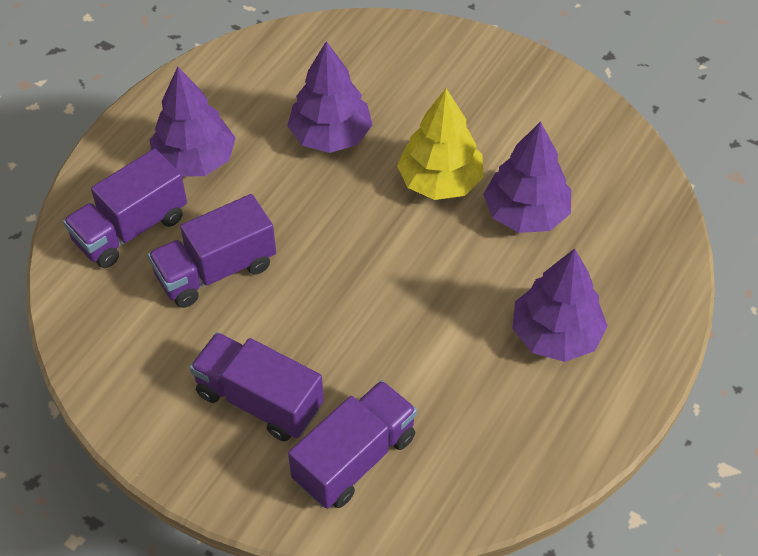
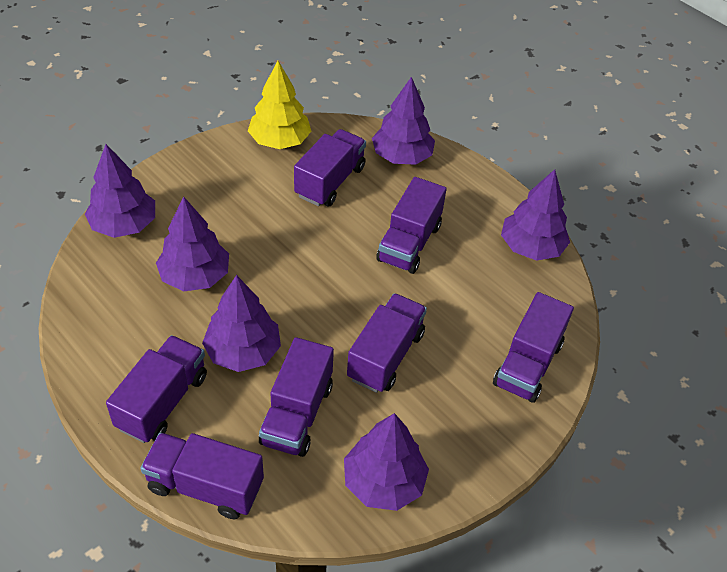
purple tree: 4 -> 6
purple truck: 4 -> 7

